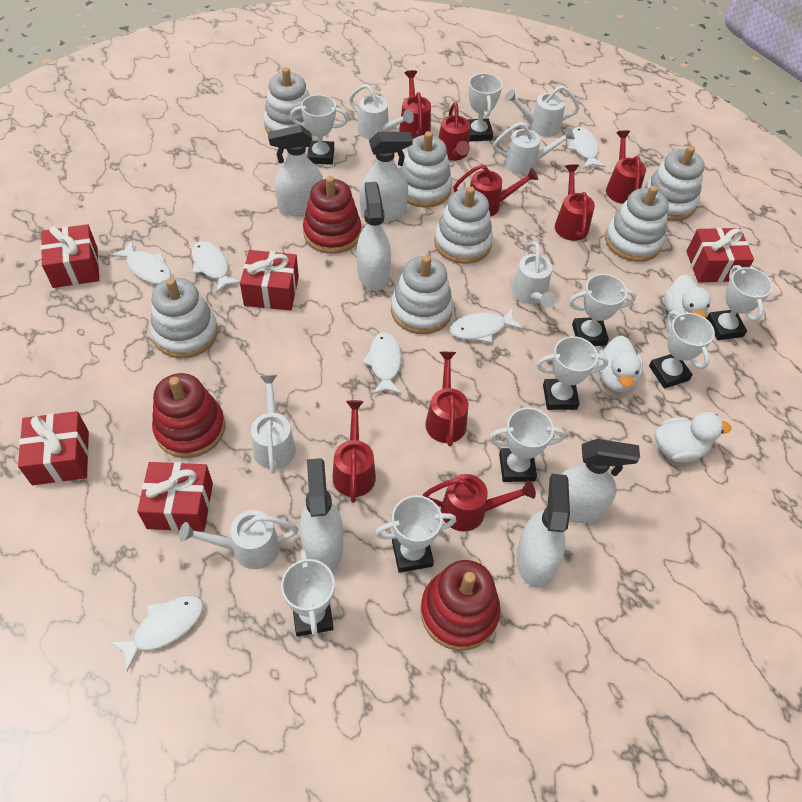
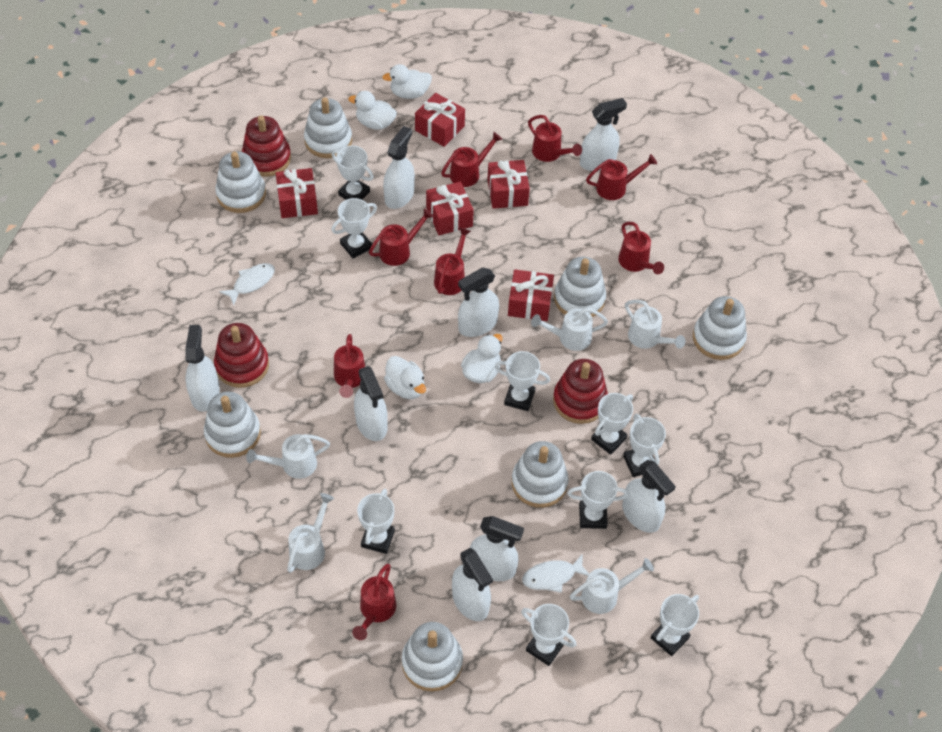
white duck: 3 -> 4
white fish: 6 -> 2
white spray bottle: 6 -> 8
white watering can: 6 -> 5

